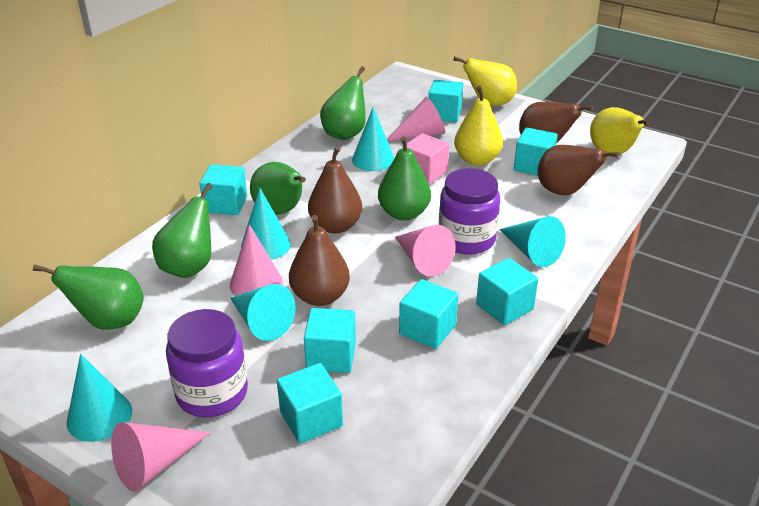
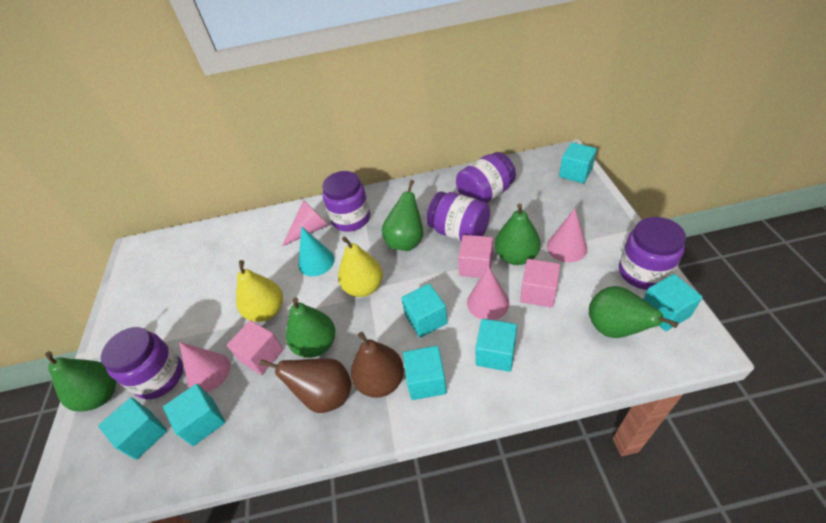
brown pear: 4 -> 2
pink cube: 1 -> 3
purple jar: 2 -> 5
turquoise cone: 5 -> 1
yellow pear: 3 -> 2

